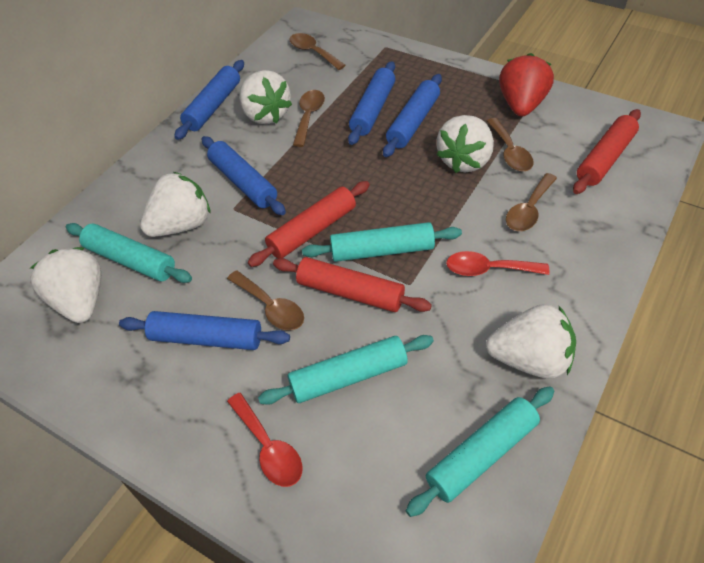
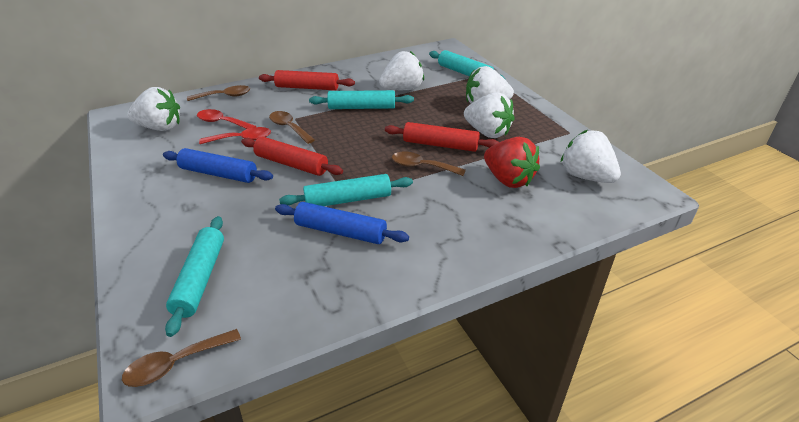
blue rolling pin: 5 -> 2
brown spoon: 5 -> 4

